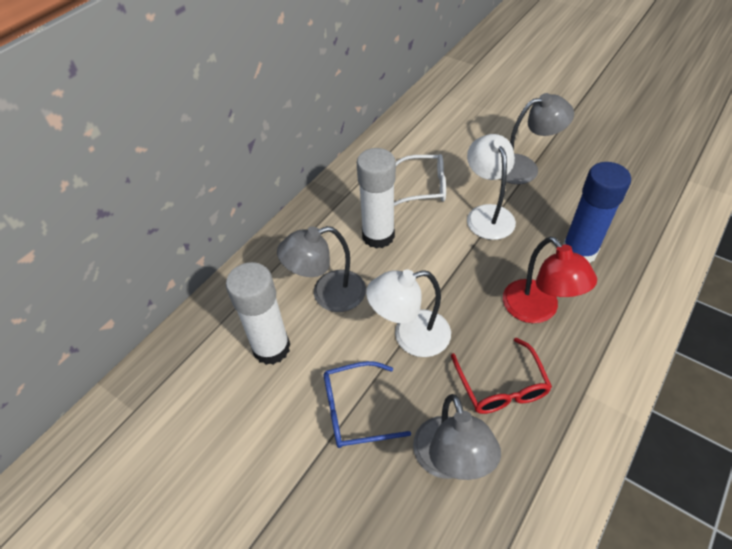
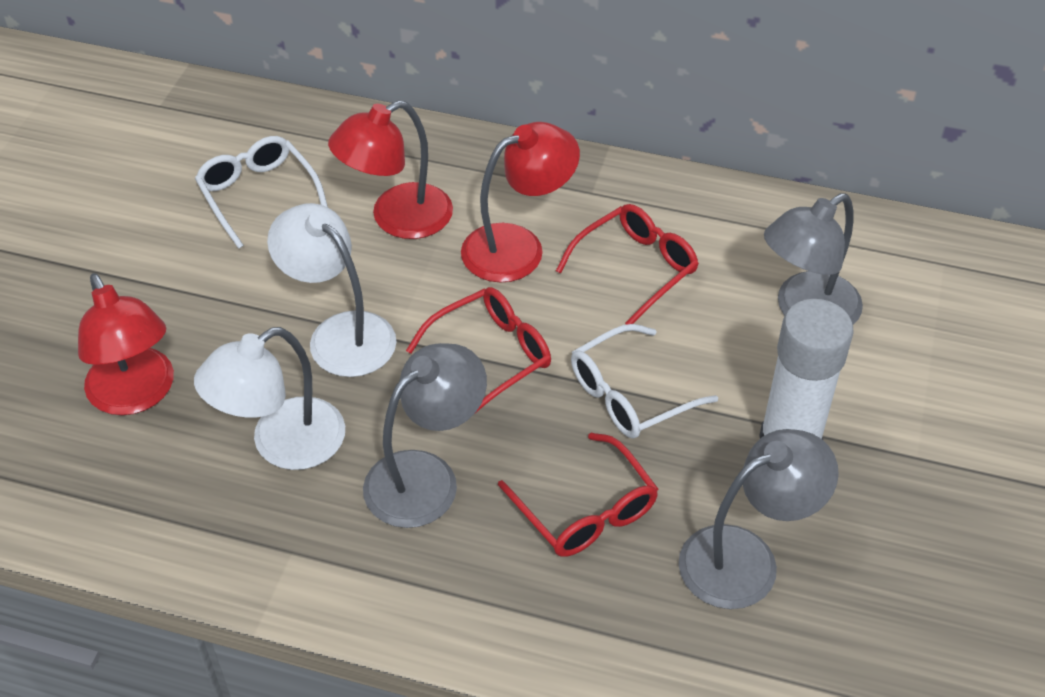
blue glasses: 1 -> 0
blue glue stick: 1 -> 0
red glasses: 1 -> 3
red lamp: 1 -> 3
white glasses: 1 -> 2
white glue stick: 2 -> 1

